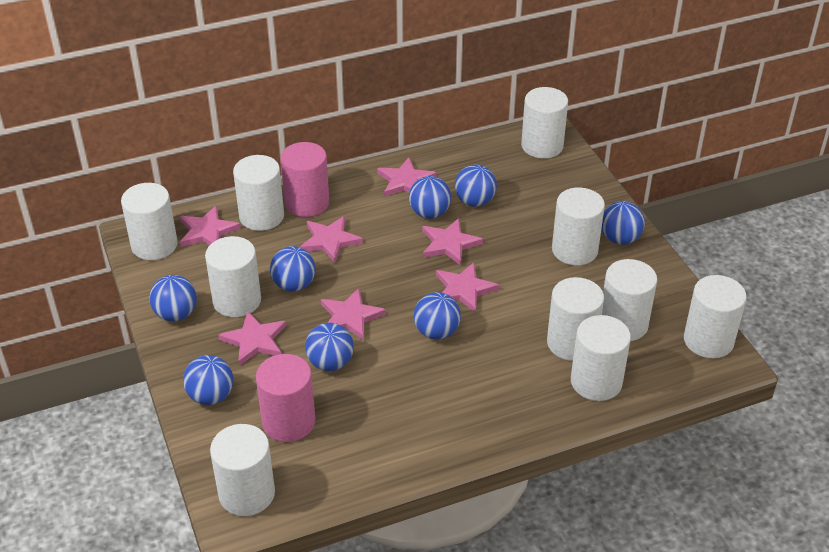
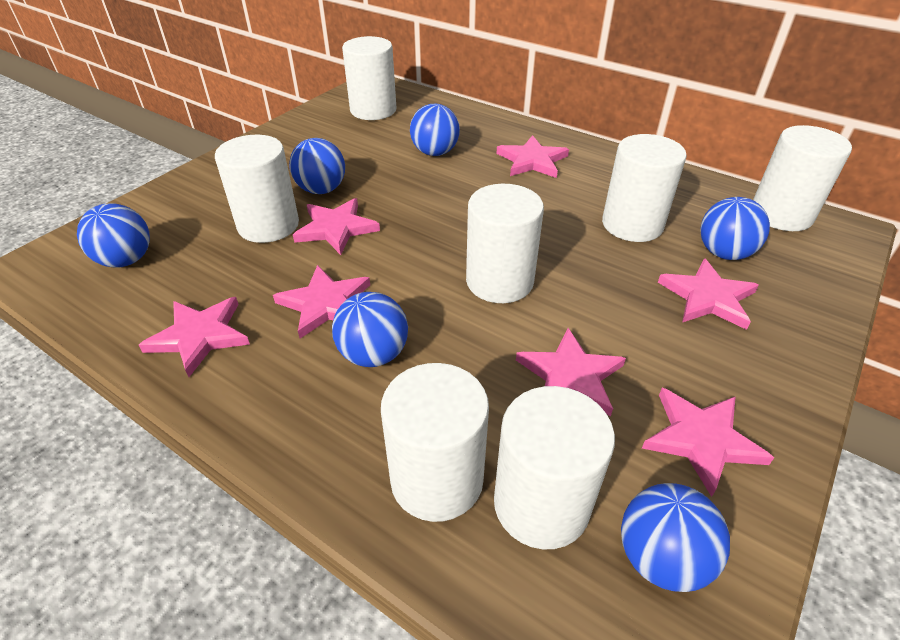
blue ball: 8 -> 6
pink cylinder: 2 -> 0
white cylinder: 10 -> 7

